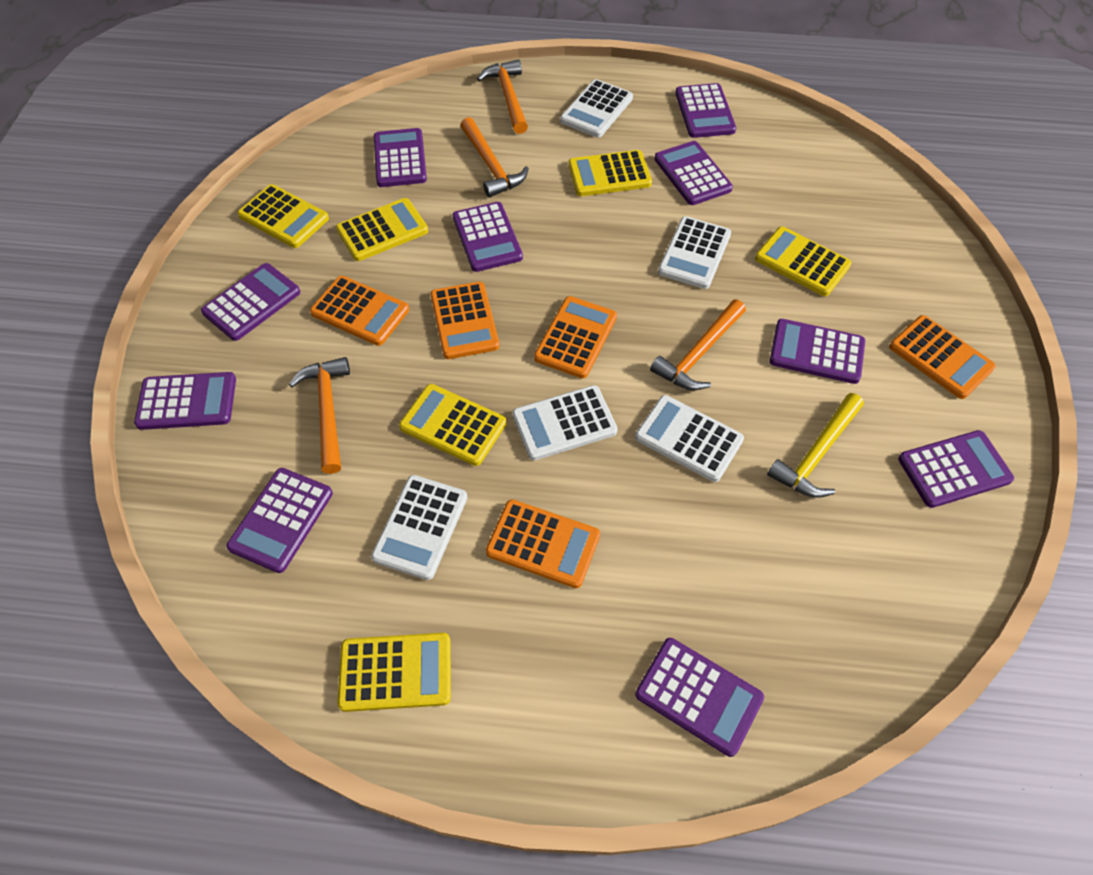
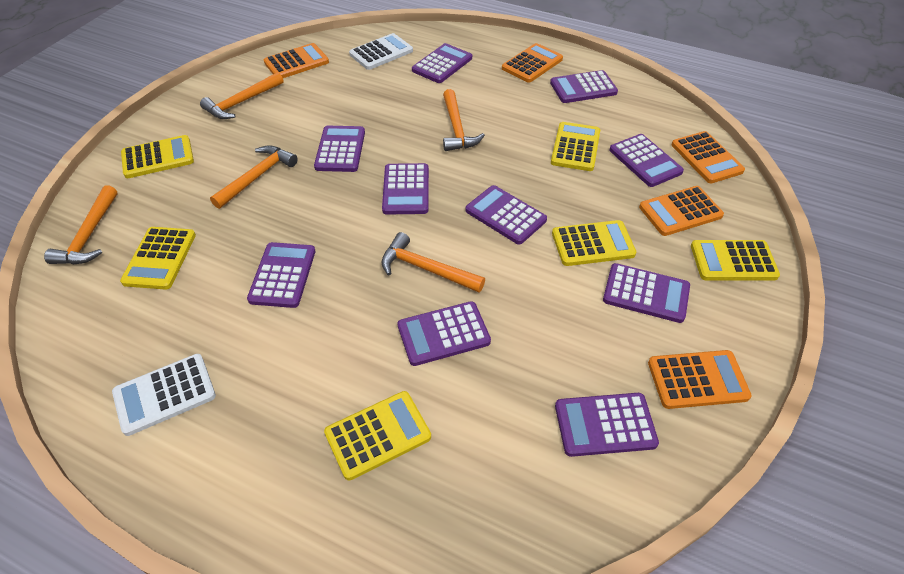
orange hammer: 4 -> 5
white calculator: 5 -> 2
yellow hammer: 1 -> 0

